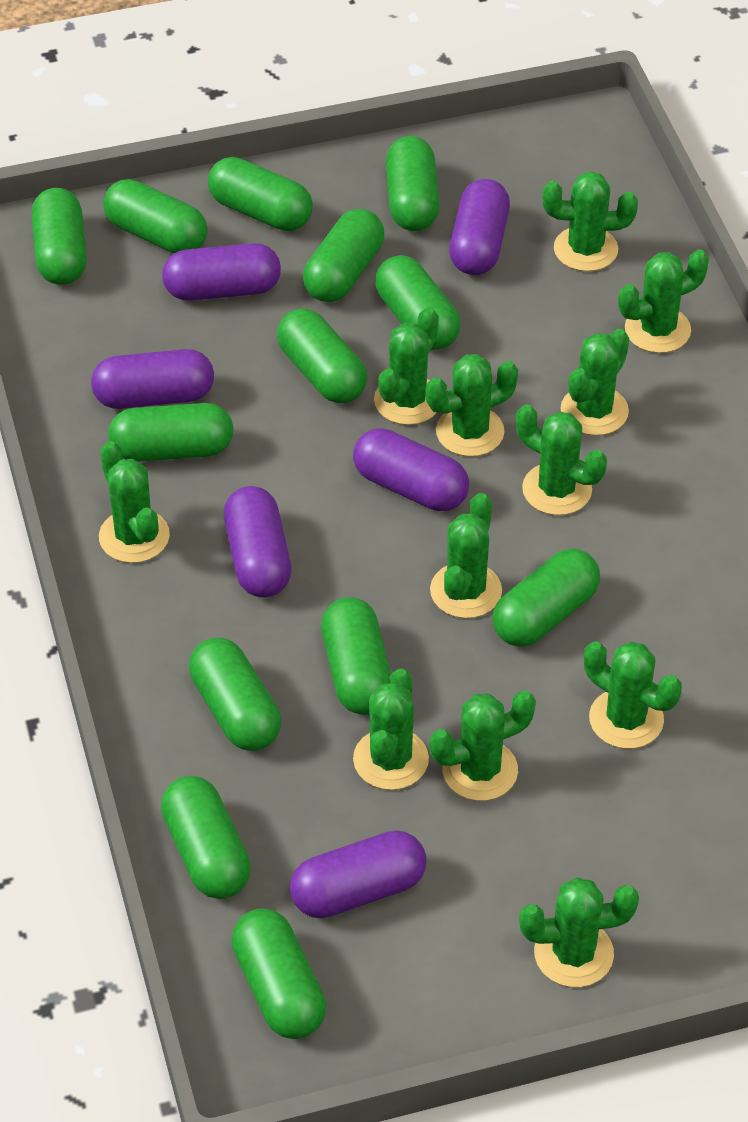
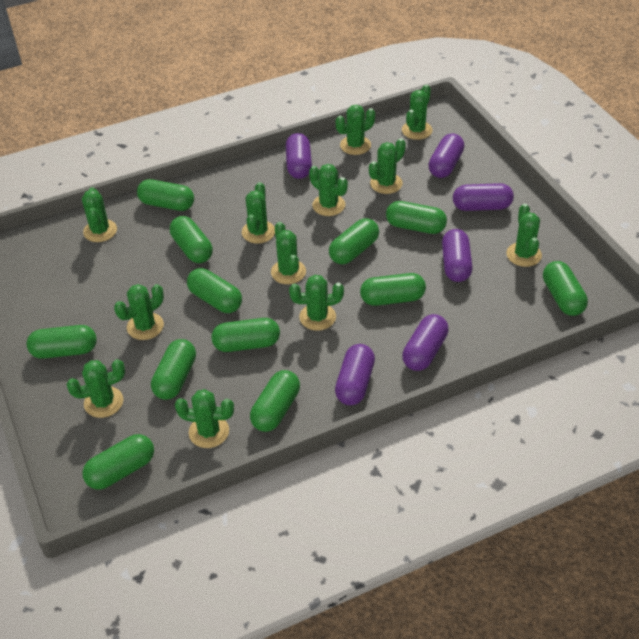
green capsule: 13 -> 12

